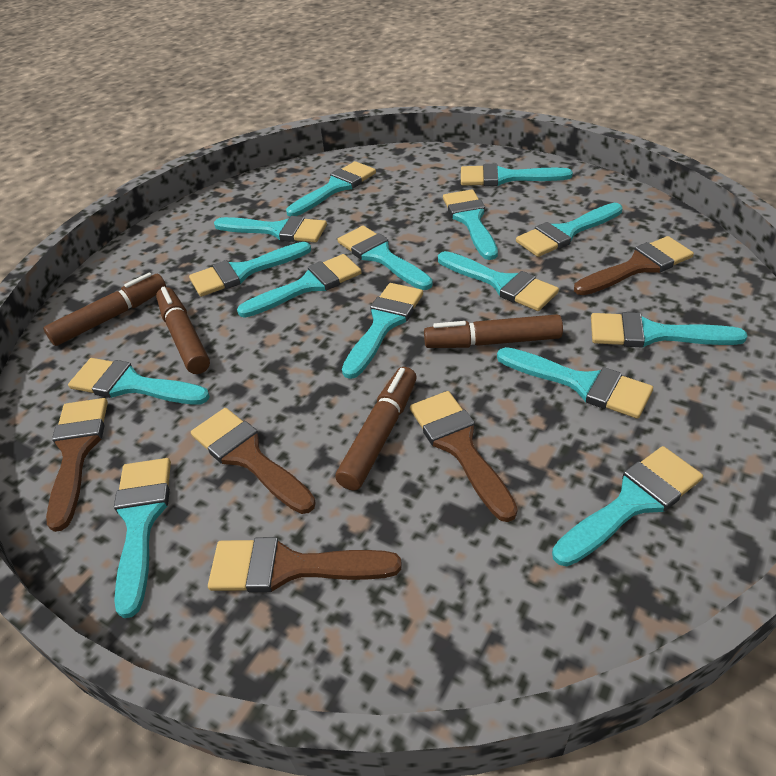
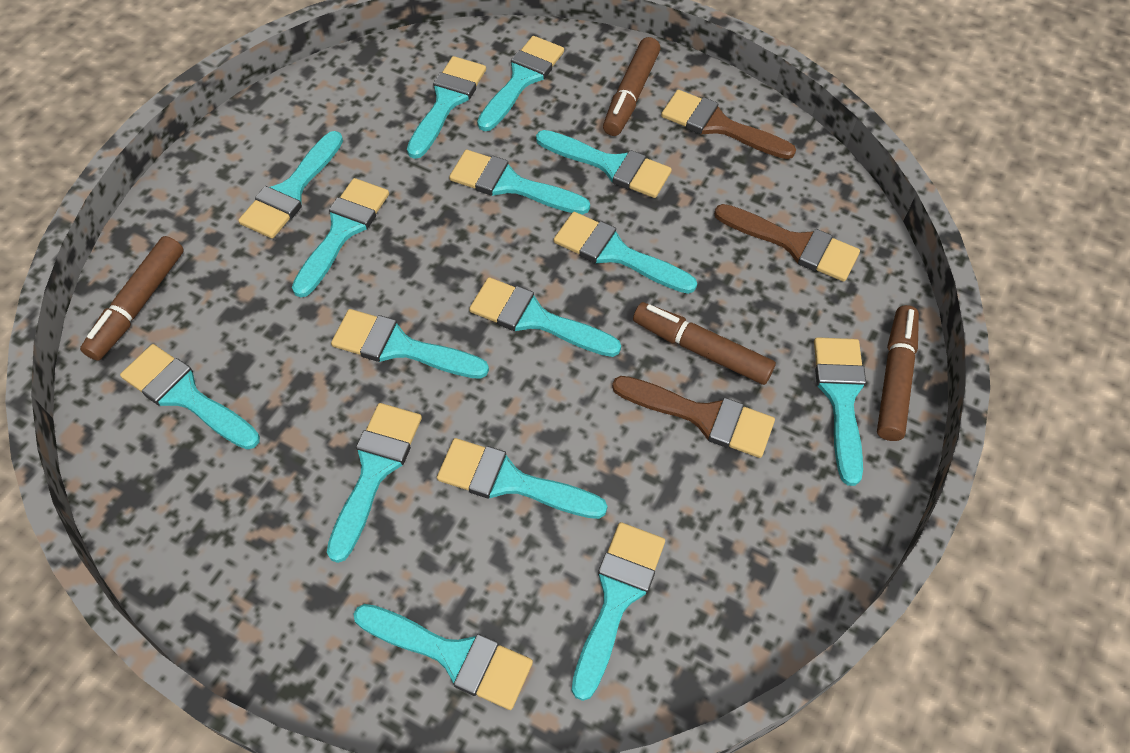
brown brush: 5 -> 3

